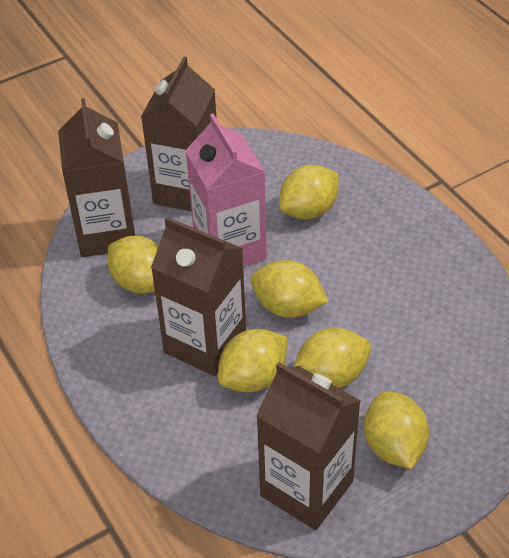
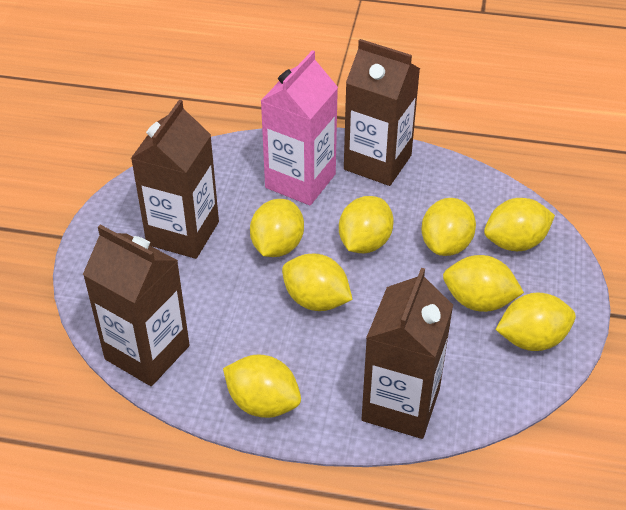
yellow lemon: 6 -> 8

